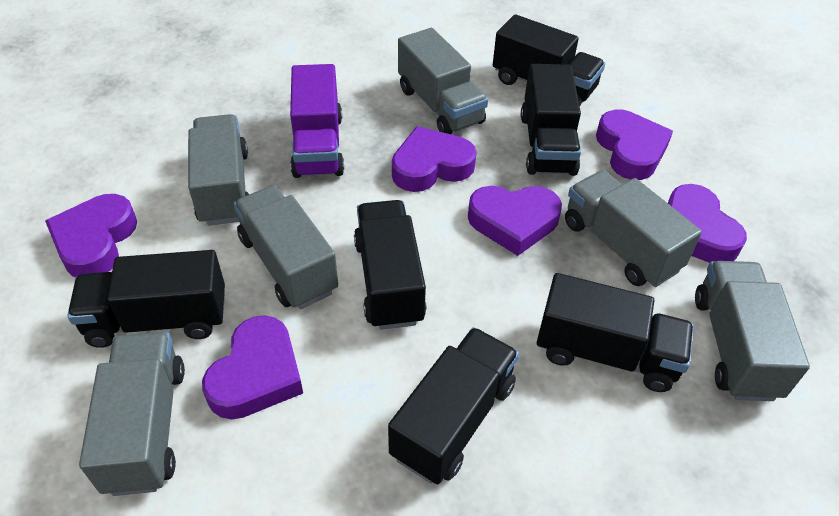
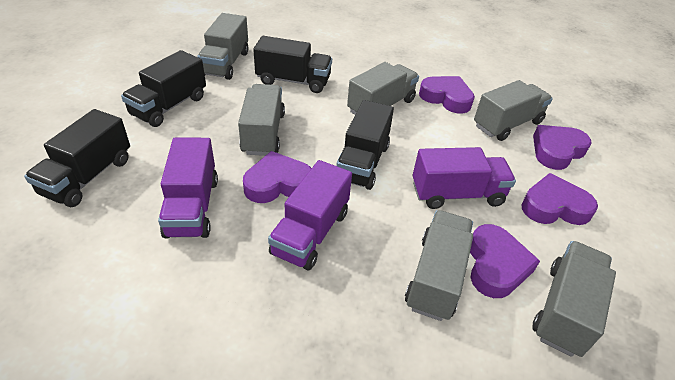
black truck: 6 -> 4
purple heart: 6 -> 5
purple truck: 1 -> 3

